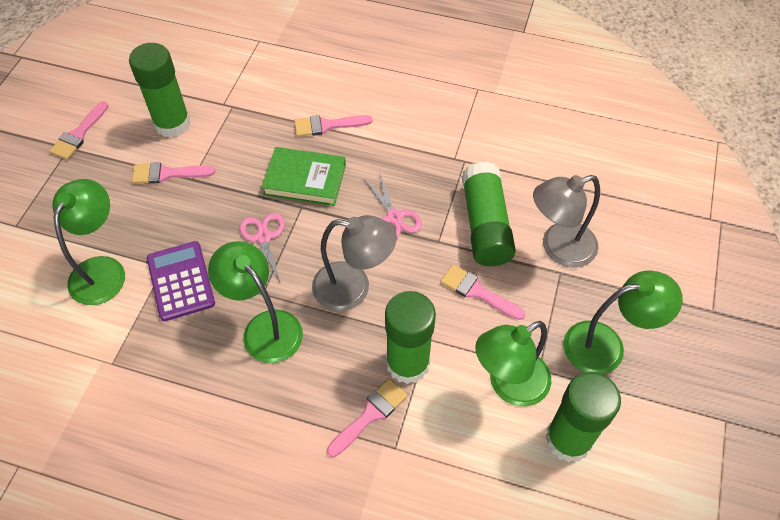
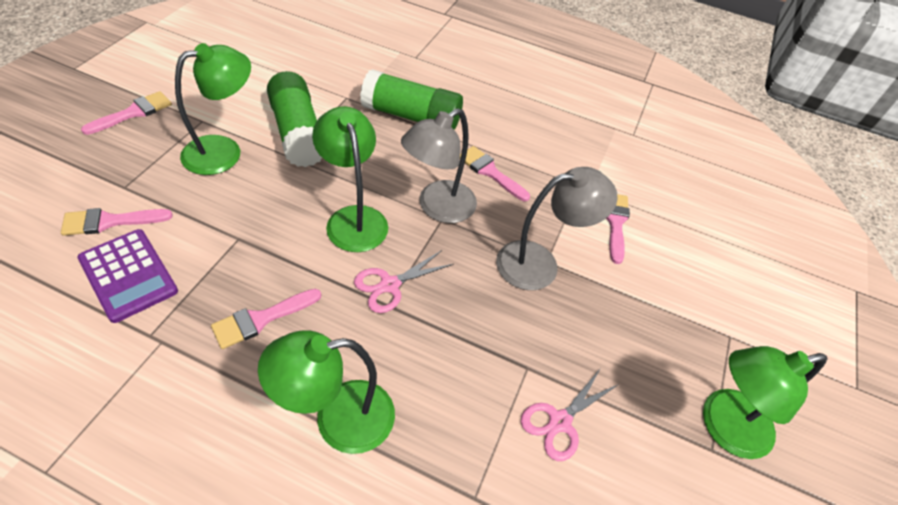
green book: 1 -> 0
green glue stick: 4 -> 2

